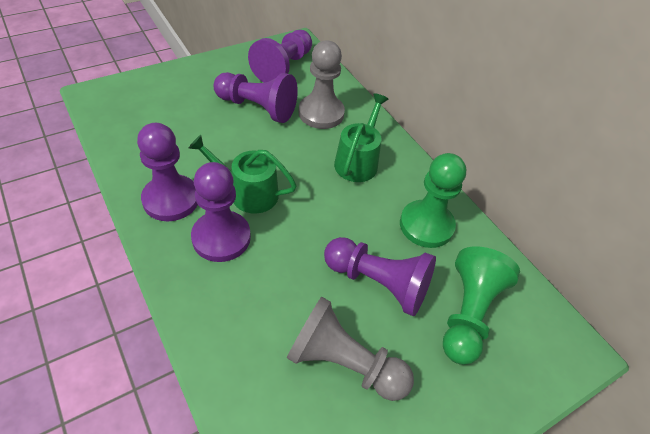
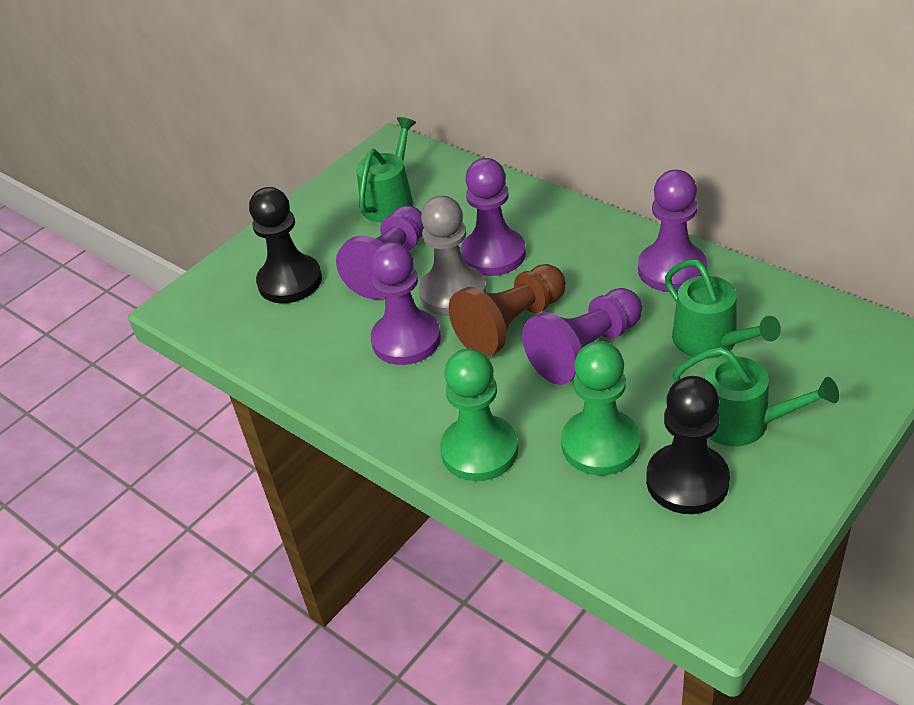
black pawn: 0 -> 2
brown pawn: 0 -> 1
green watering can: 2 -> 3
grey pawn: 2 -> 1

